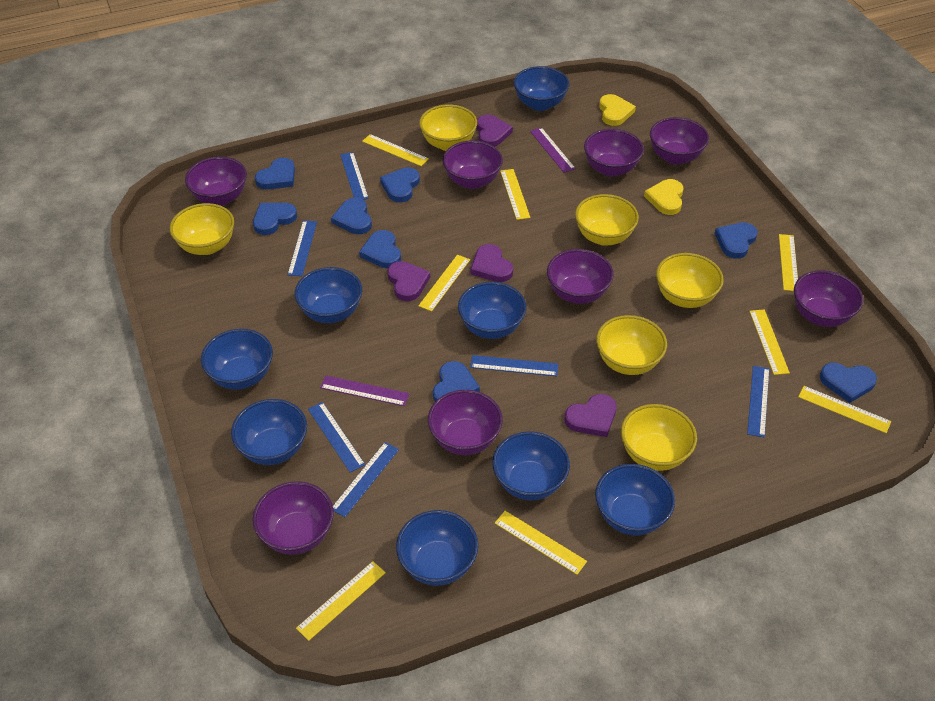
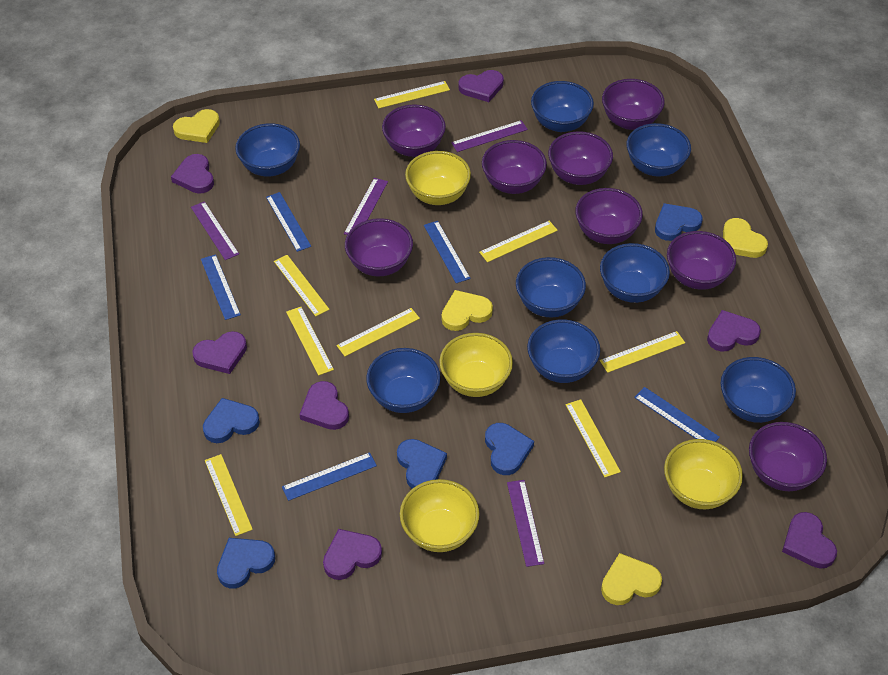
blue heart: 8 -> 5
blue ruler: 6 -> 5
purple heart: 4 -> 7
purple ruler: 2 -> 4
yellow bowl: 6 -> 4
yellow heart: 2 -> 4

